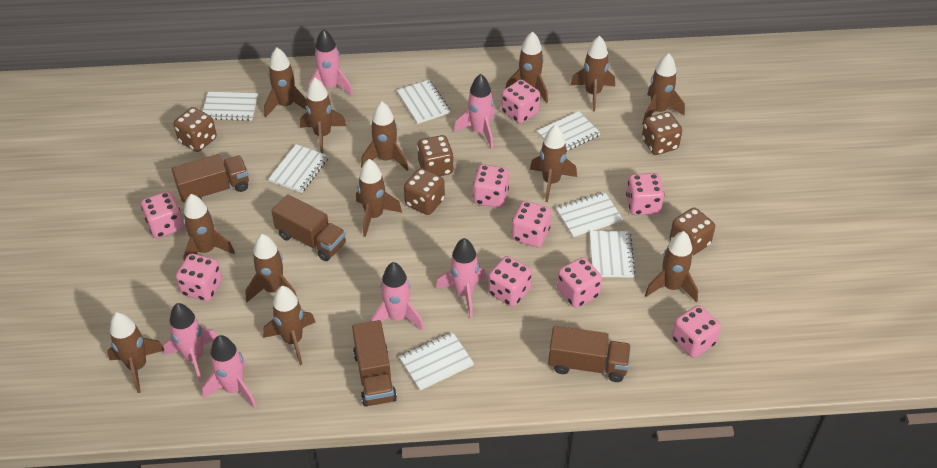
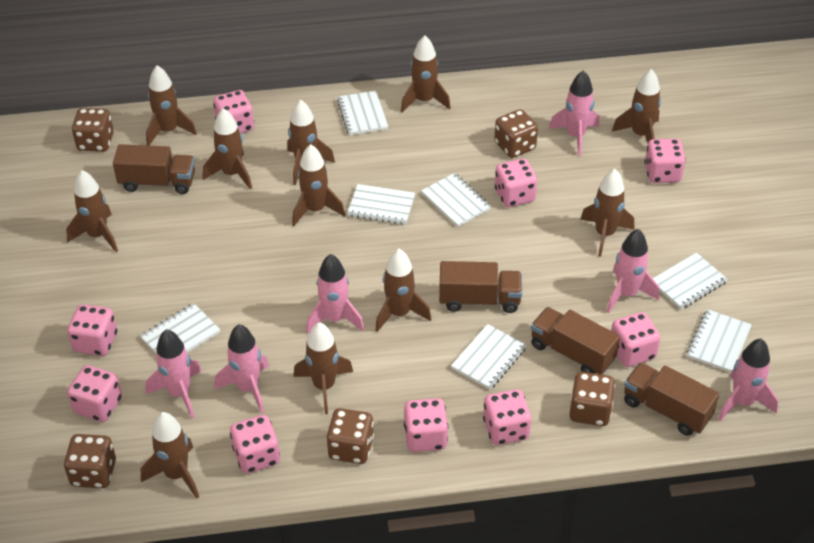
brown rocket: 13 -> 11

